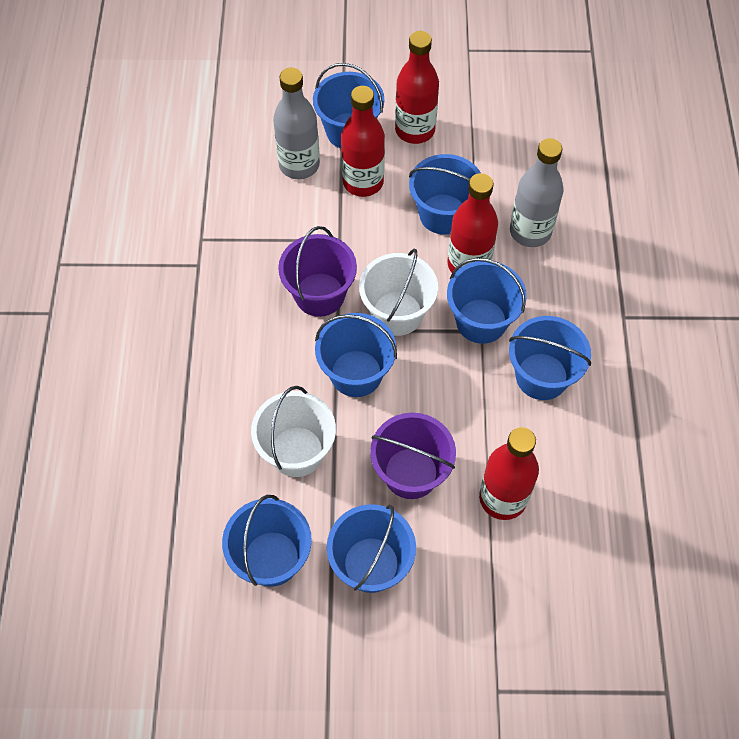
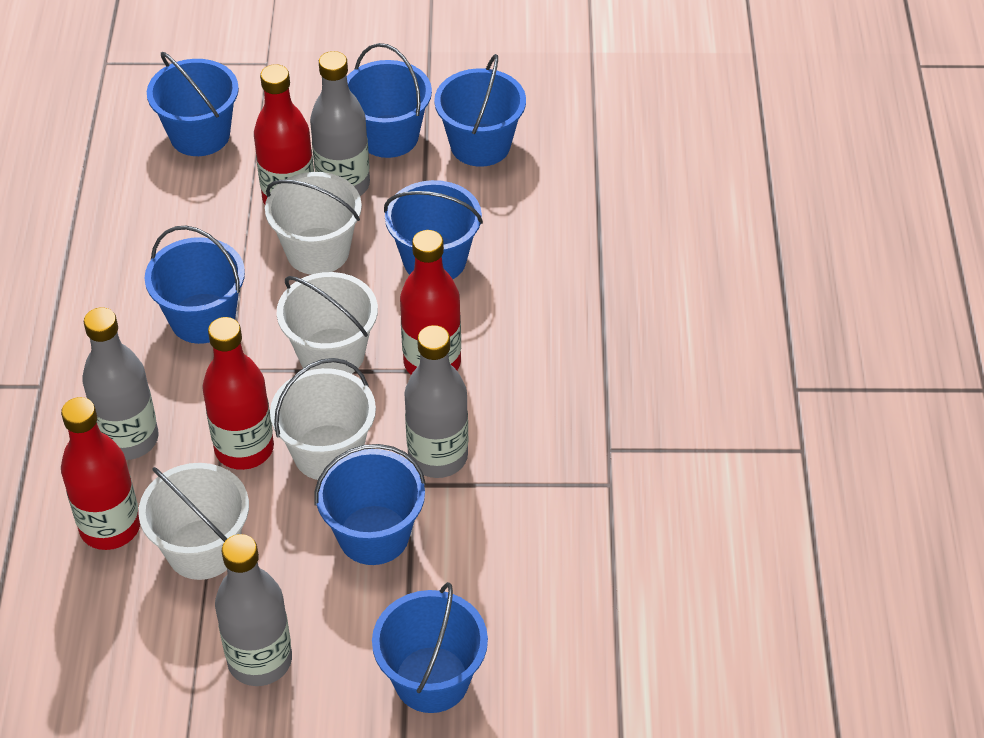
grey bottle: 2 -> 4
purple bucket: 2 -> 0
white bucket: 2 -> 4

